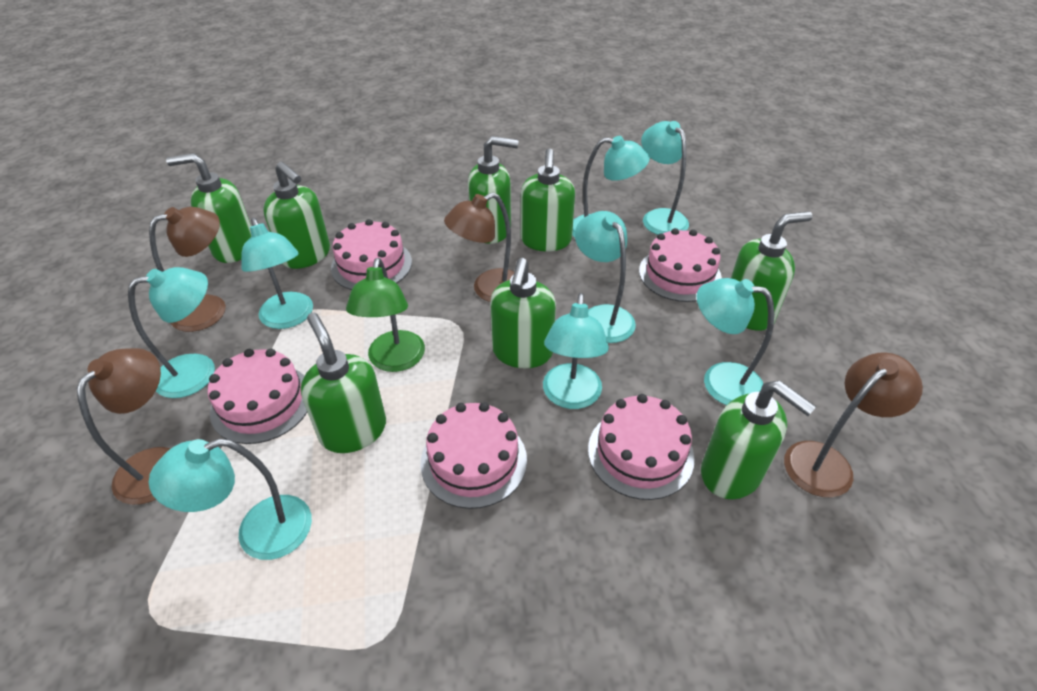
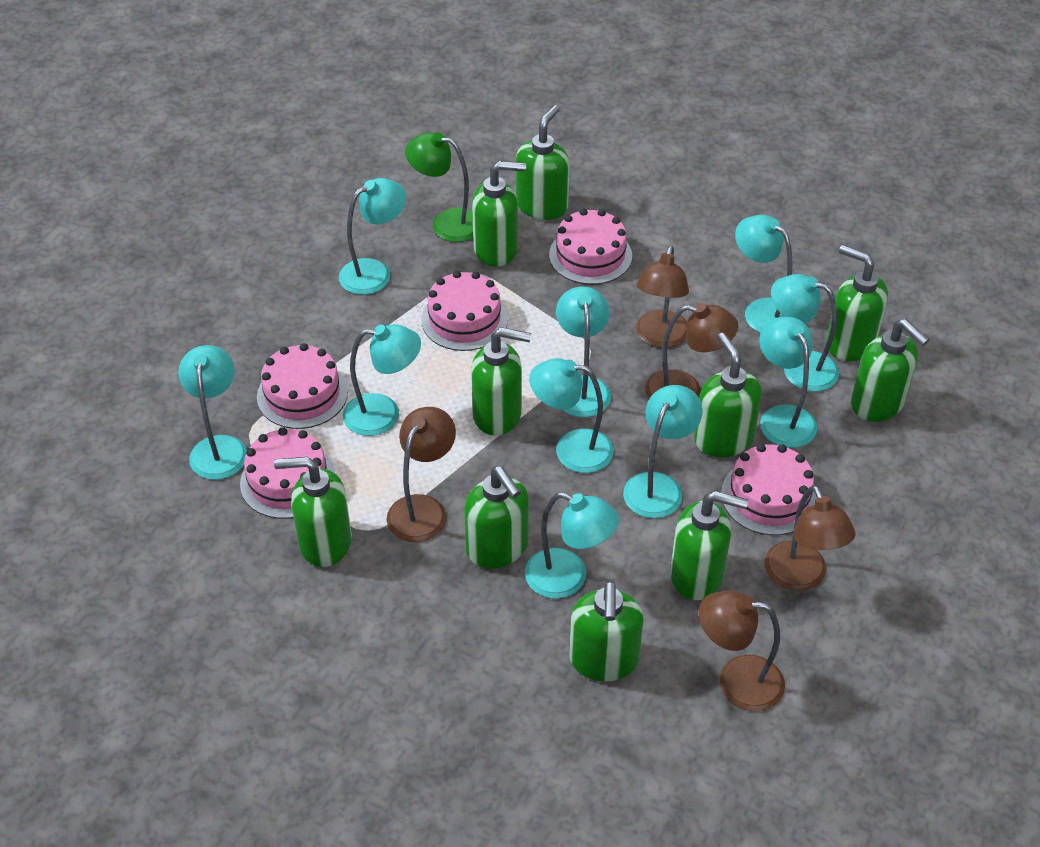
brown lamp: 4 -> 5
green soap dispenser: 8 -> 10
turquoise lamp: 8 -> 10

